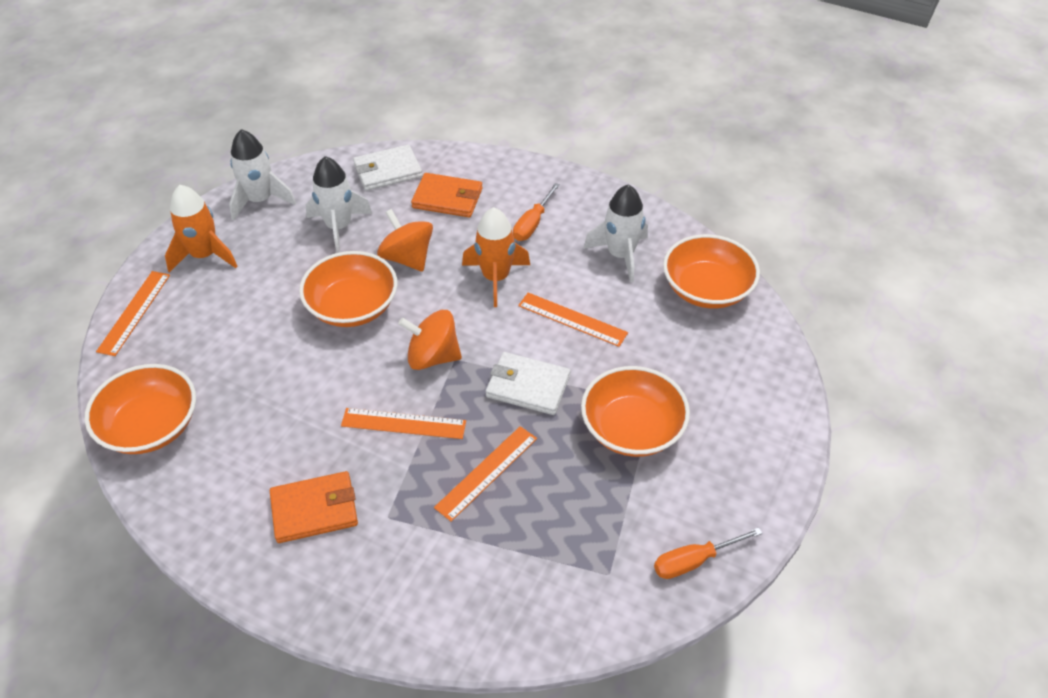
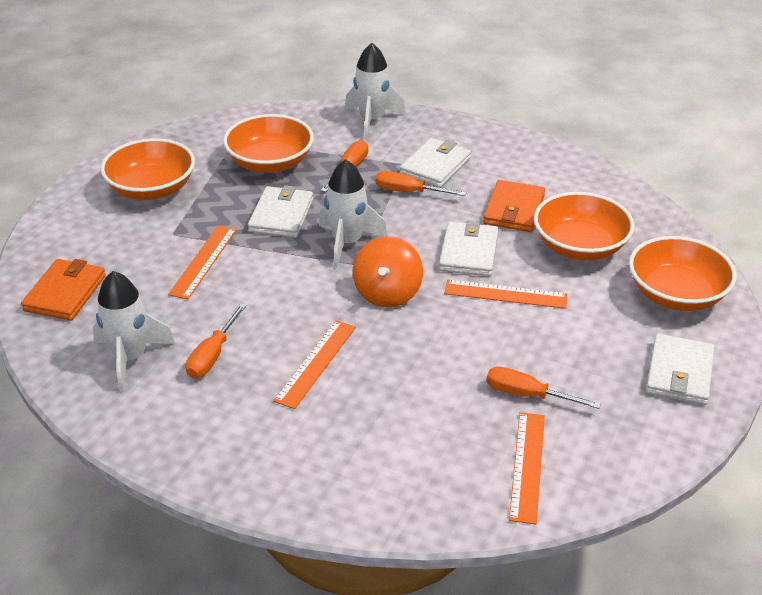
orange rocket: 2 -> 0
orange screwdriver: 2 -> 4
orange spinning top: 2 -> 1
white wallet: 2 -> 4

